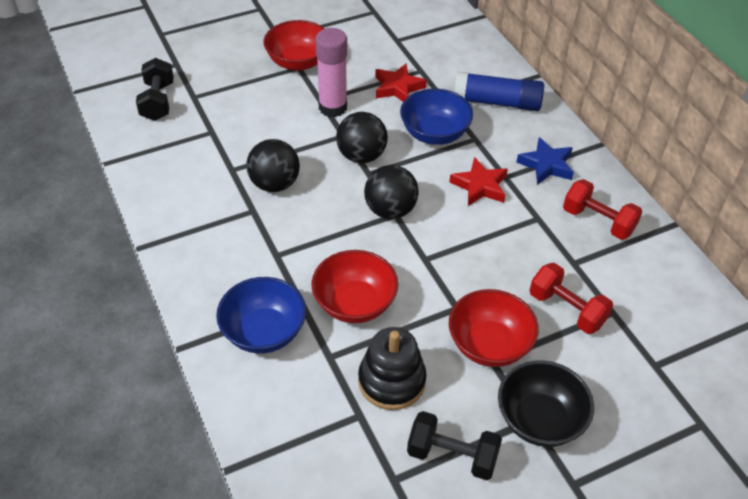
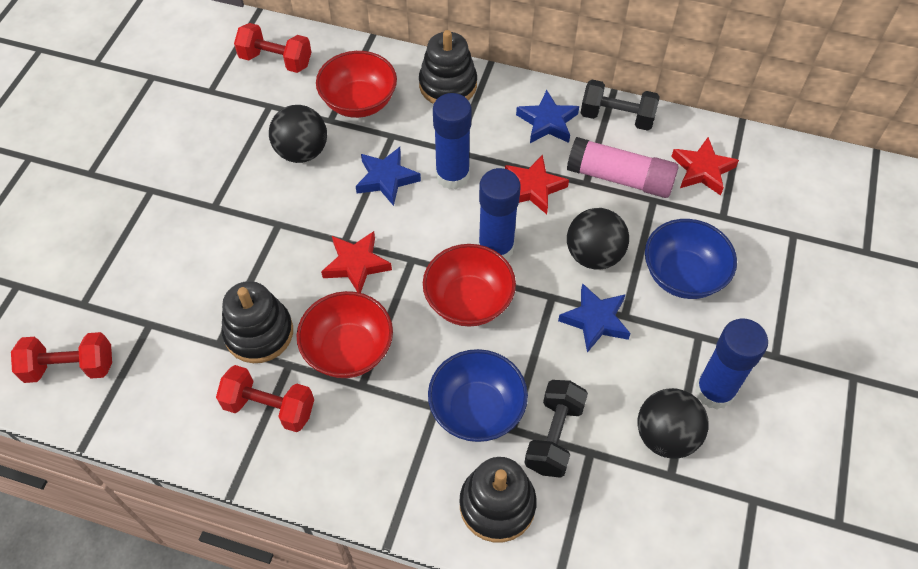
black bowl: 1 -> 0
black stacking toy: 1 -> 3
blue glue stick: 1 -> 3
blue star: 1 -> 3
red dumbbell: 2 -> 3
red star: 2 -> 3

